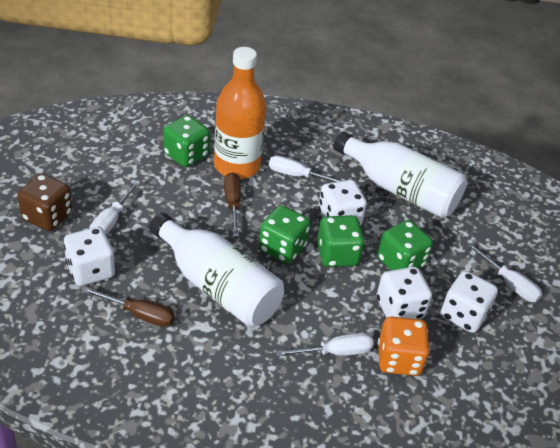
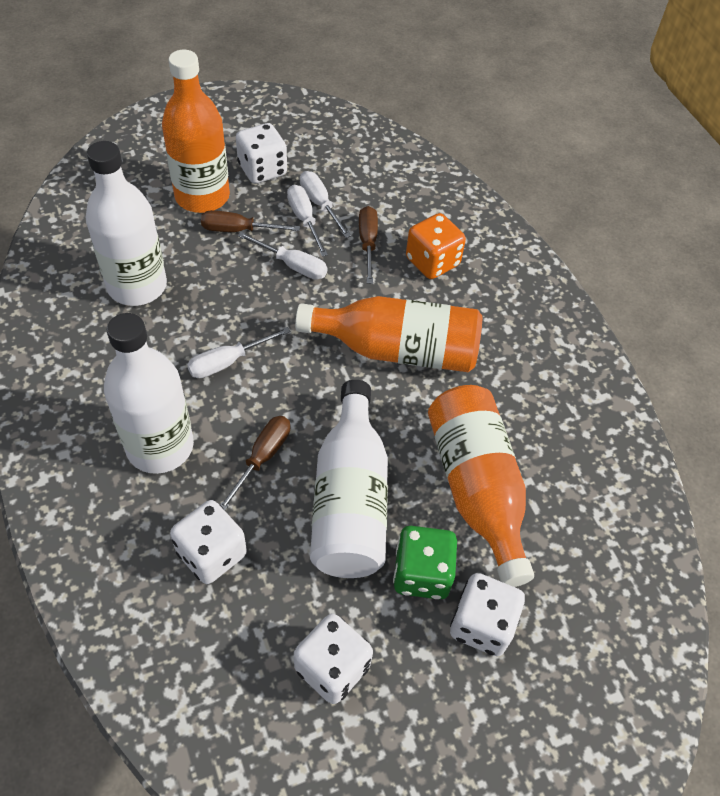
brown dice: 1 -> 0
brown screwdriver: 2 -> 3
green dice: 4 -> 1
orange bottle: 1 -> 3
white bottle: 2 -> 3

